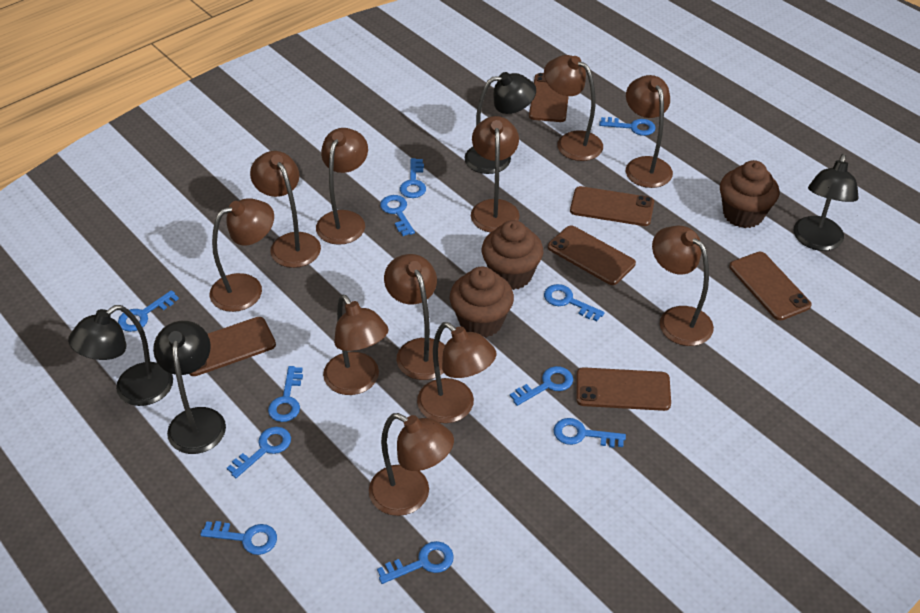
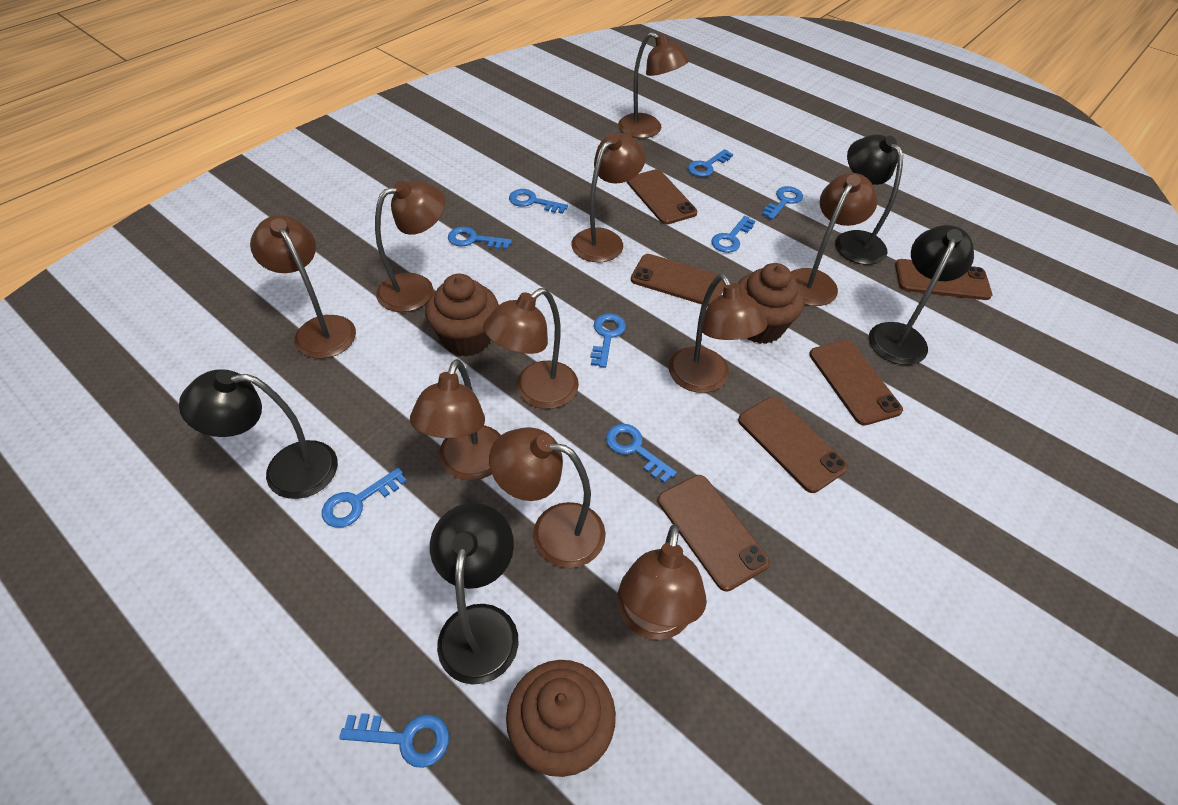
blue key: 11 -> 9
brown lamp: 11 -> 10

